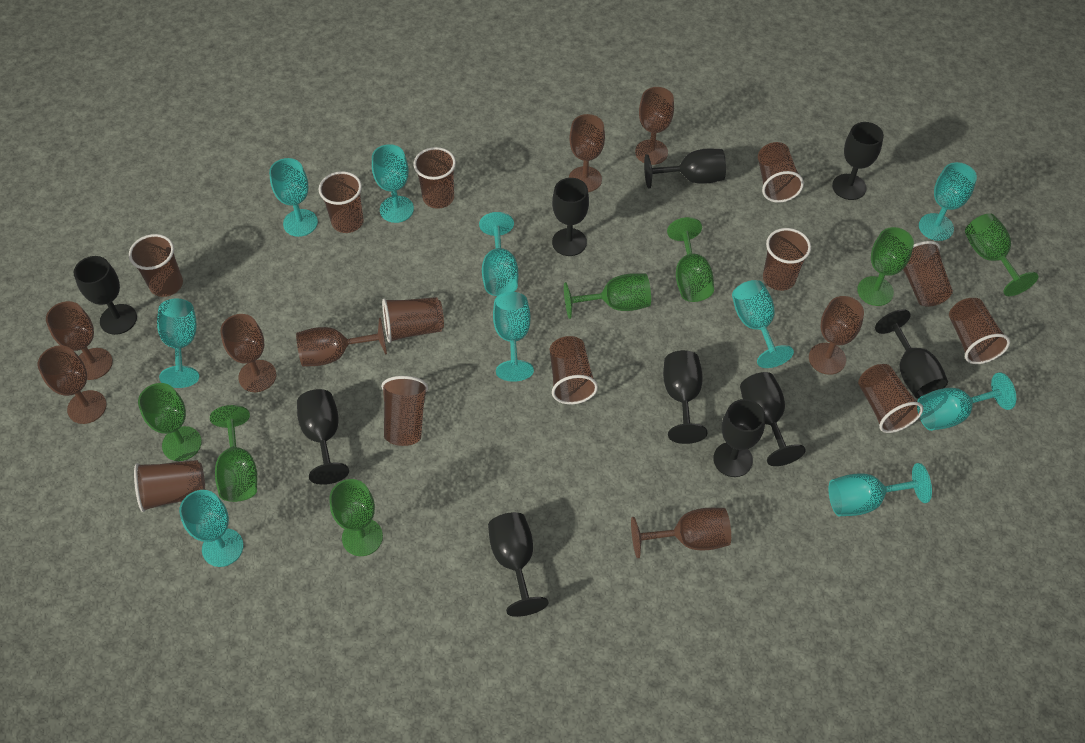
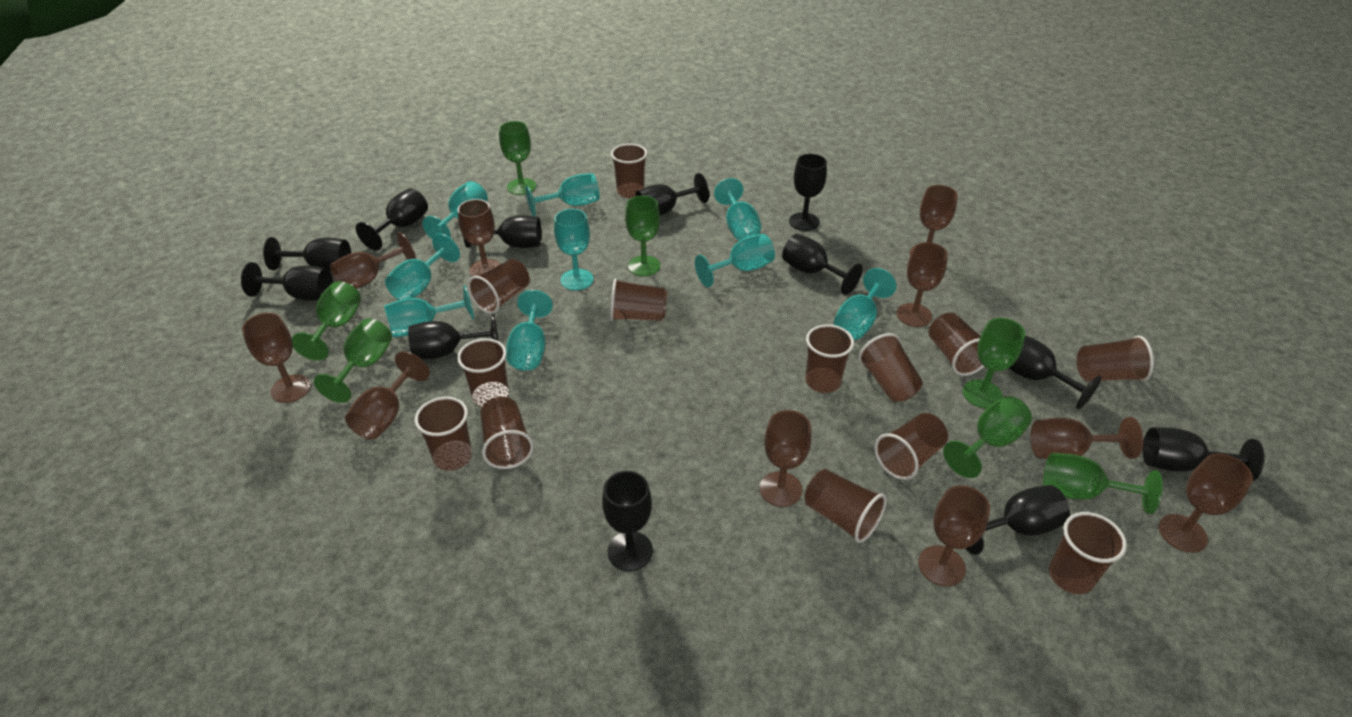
black goblet: 10 -> 12
brown cup: 12 -> 13
brown goblet: 8 -> 10
turquoise goblet: 10 -> 9

